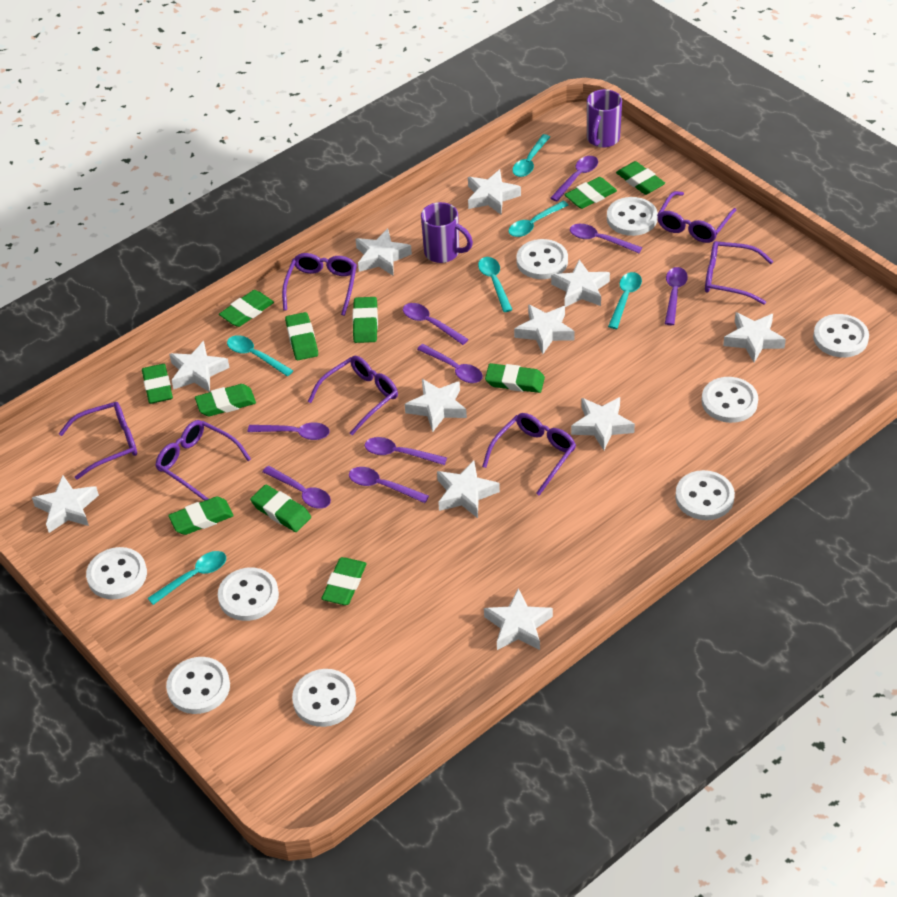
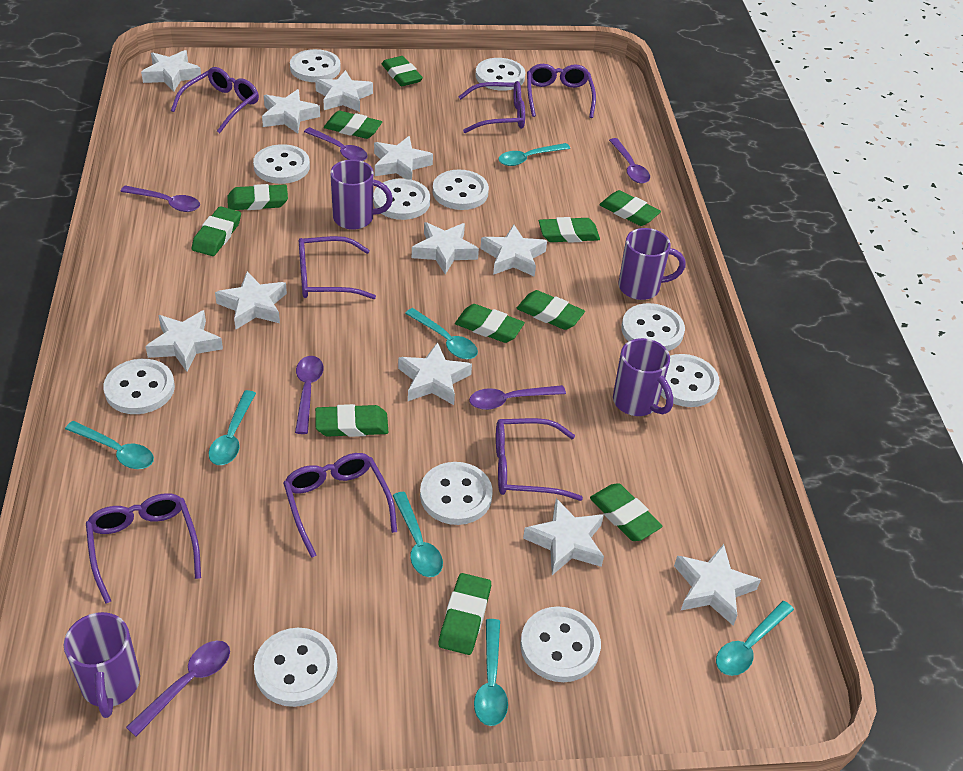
purple mug: 2 -> 4
purple spoon: 9 -> 6
turquoise spoon: 6 -> 7
white button: 9 -> 11

